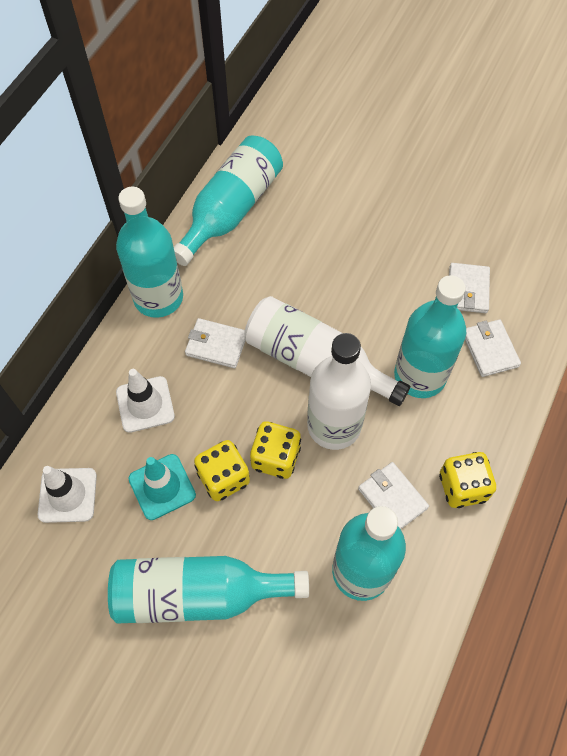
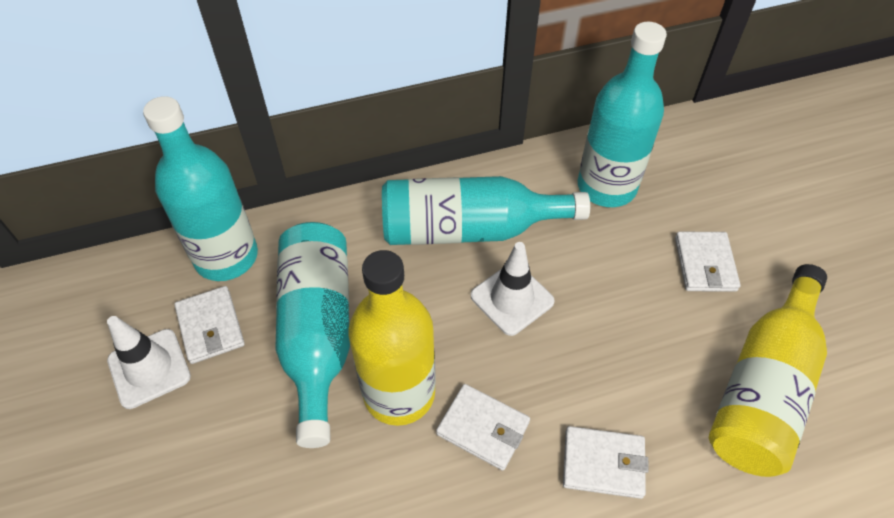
turquoise bottle: 5 -> 4
turquoise traffic cone: 1 -> 0
white bottle: 2 -> 0
yellow bottle: 0 -> 2
yellow dice: 3 -> 0

